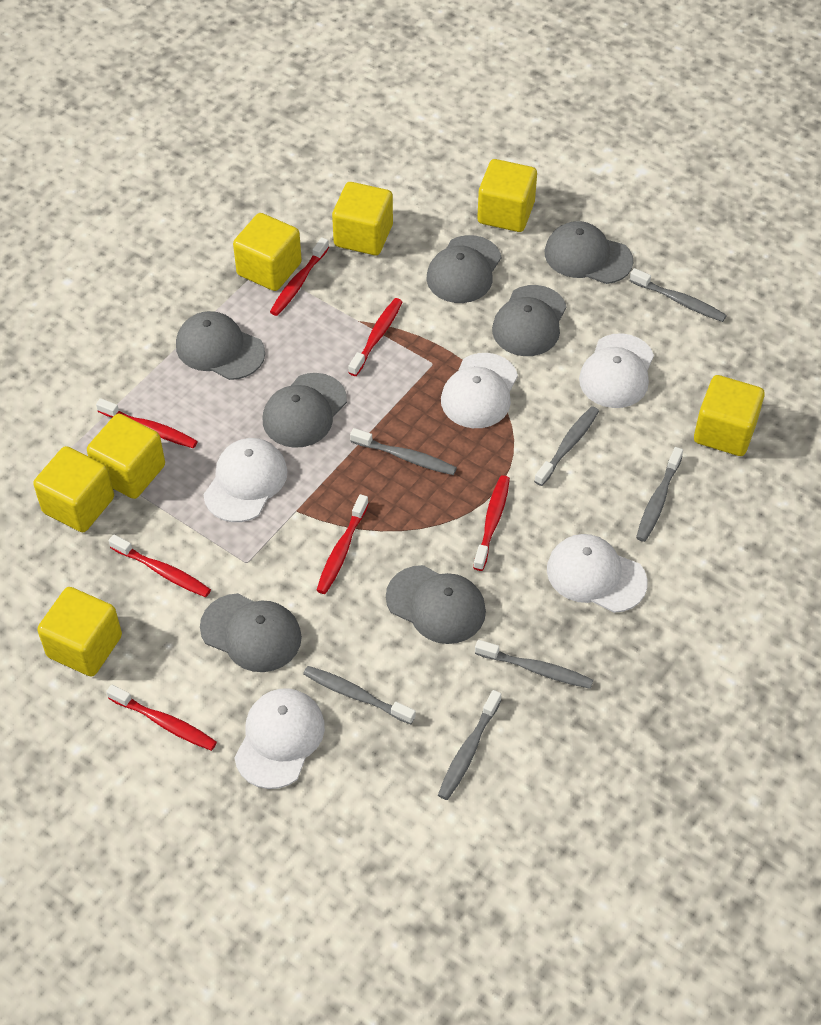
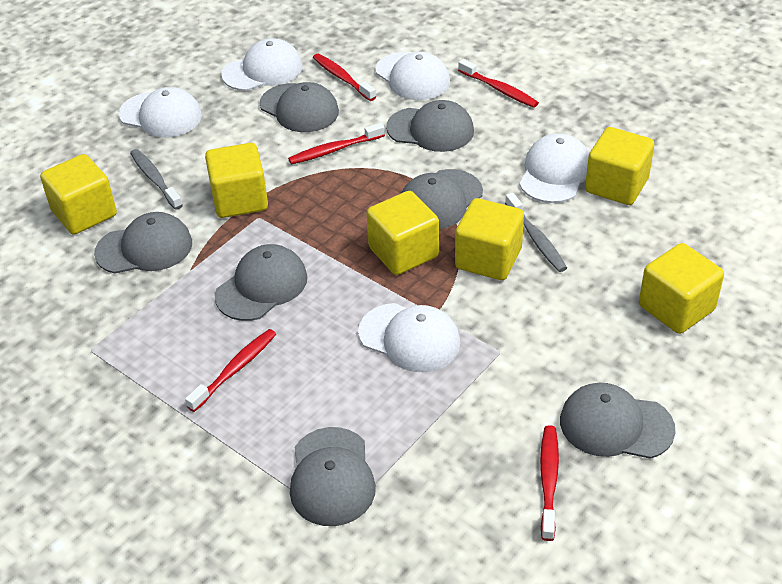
grey toothbrush: 7 -> 2
red toothbrush: 7 -> 5
yellow cube: 7 -> 6

